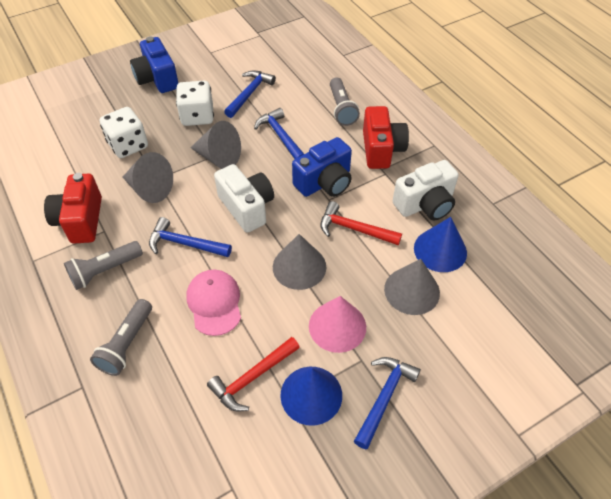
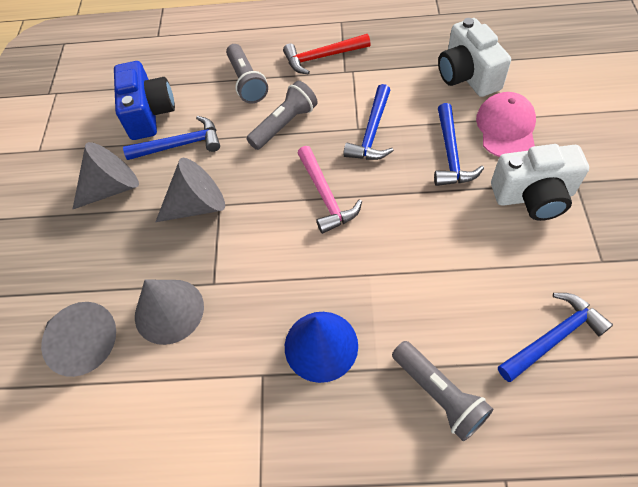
blue camera: 2 -> 1
blue cone: 2 -> 1
pink cone: 1 -> 0
pink hammer: 0 -> 1
red camera: 2 -> 0
red hammer: 2 -> 1
white dice: 2 -> 0

